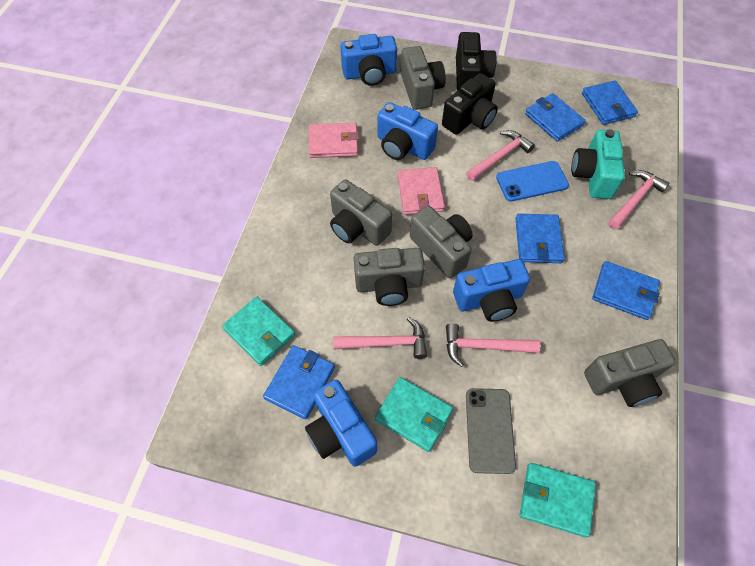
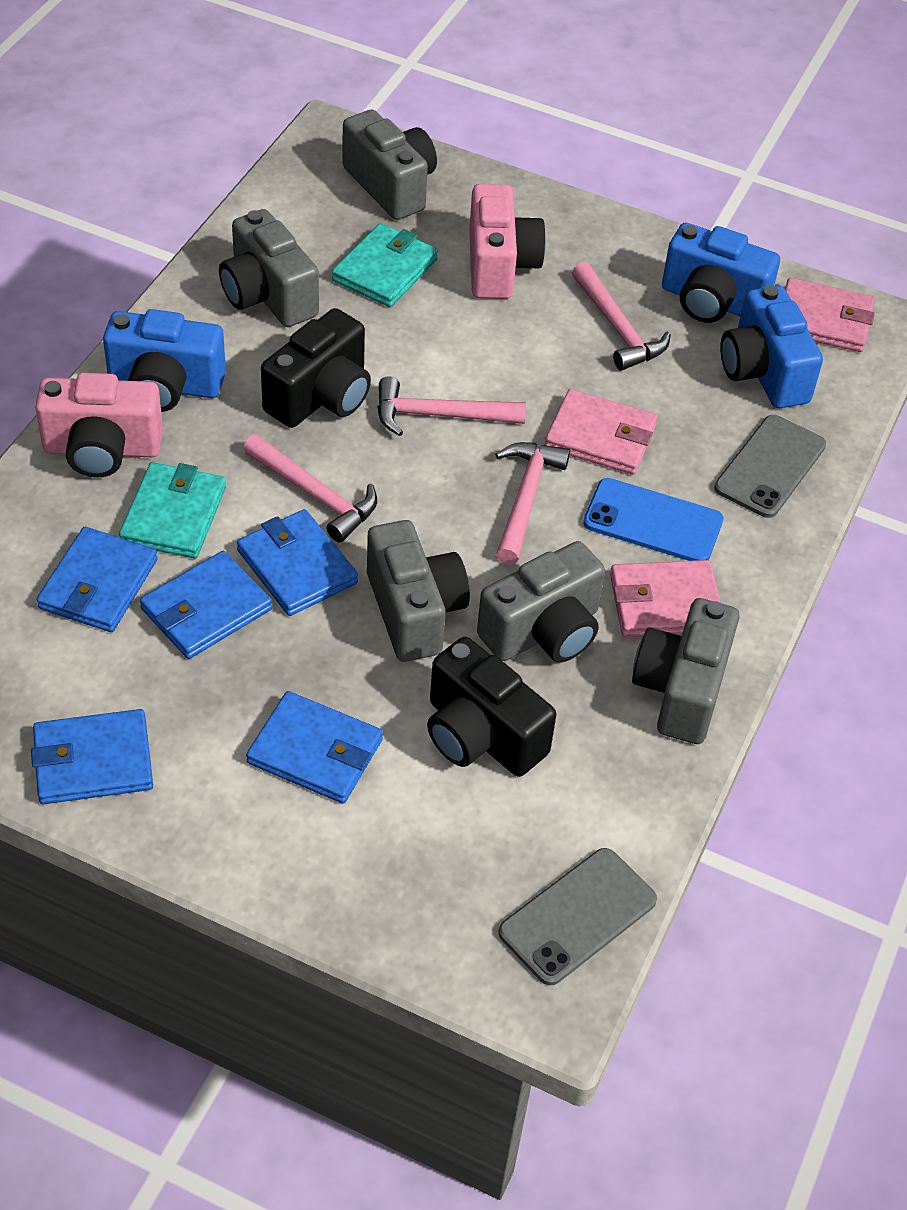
blue camera: 4 -> 3
grey phone: 1 -> 2
pink camera: 0 -> 2
pink wallet: 2 -> 3
turquoise camera: 1 -> 0
turquoise wallet: 3 -> 2

